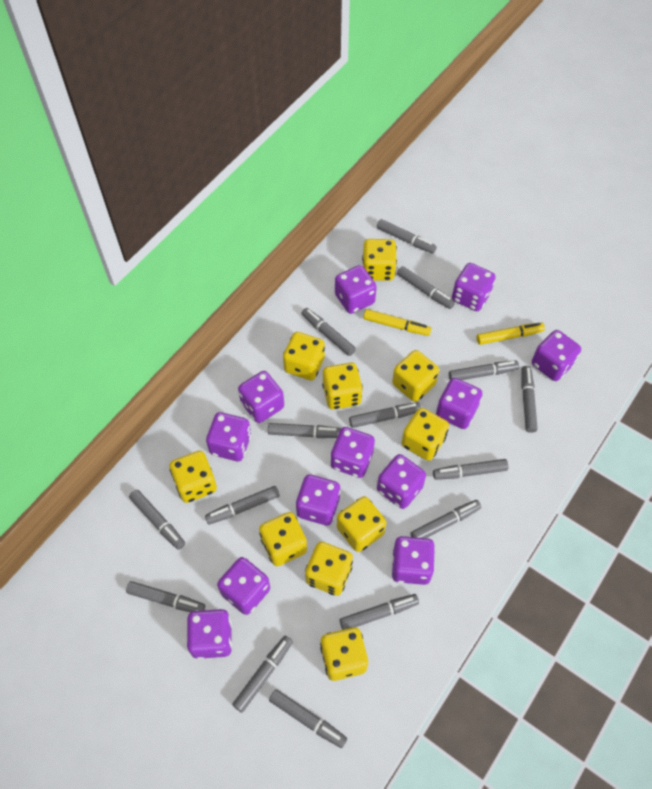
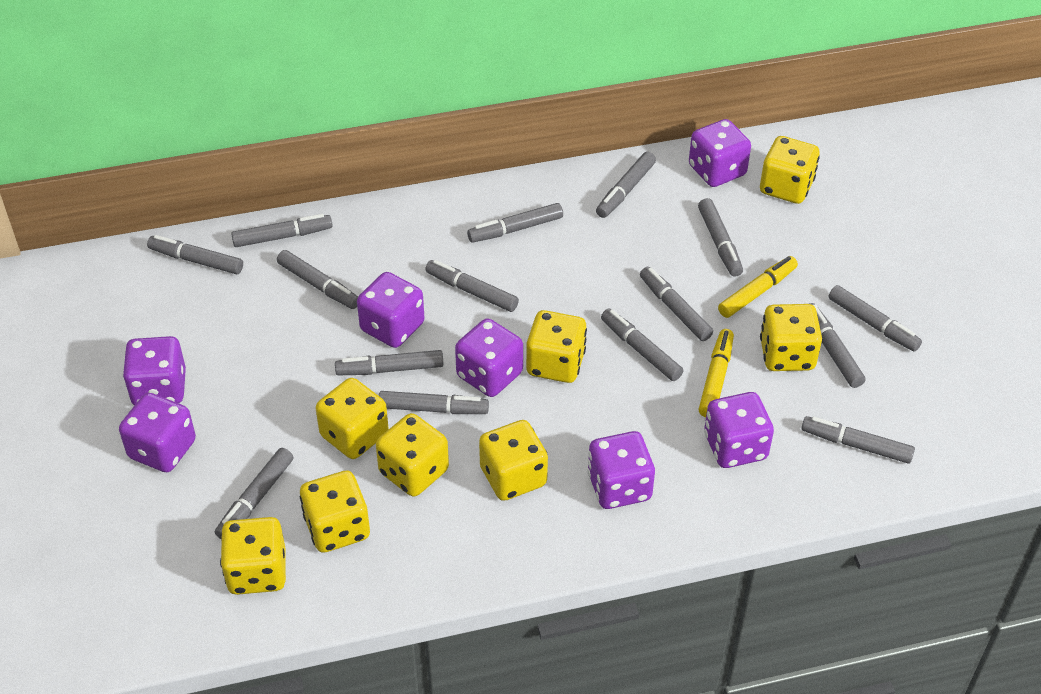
purple dice: 12 -> 7
yellow dice: 10 -> 8

